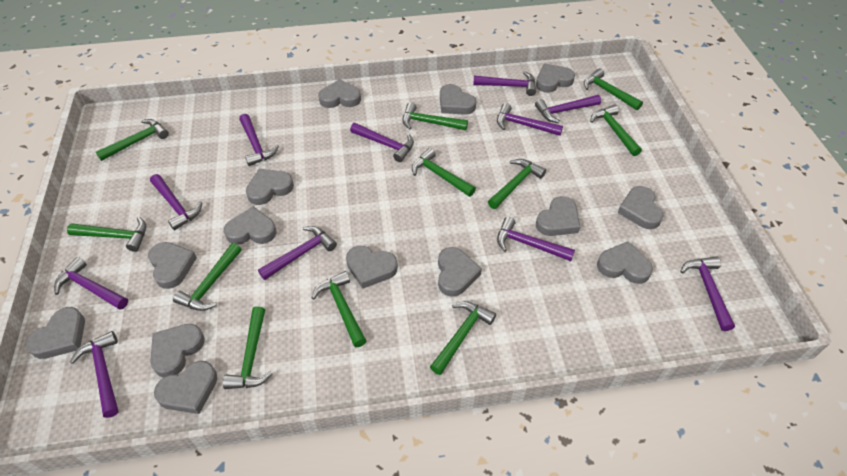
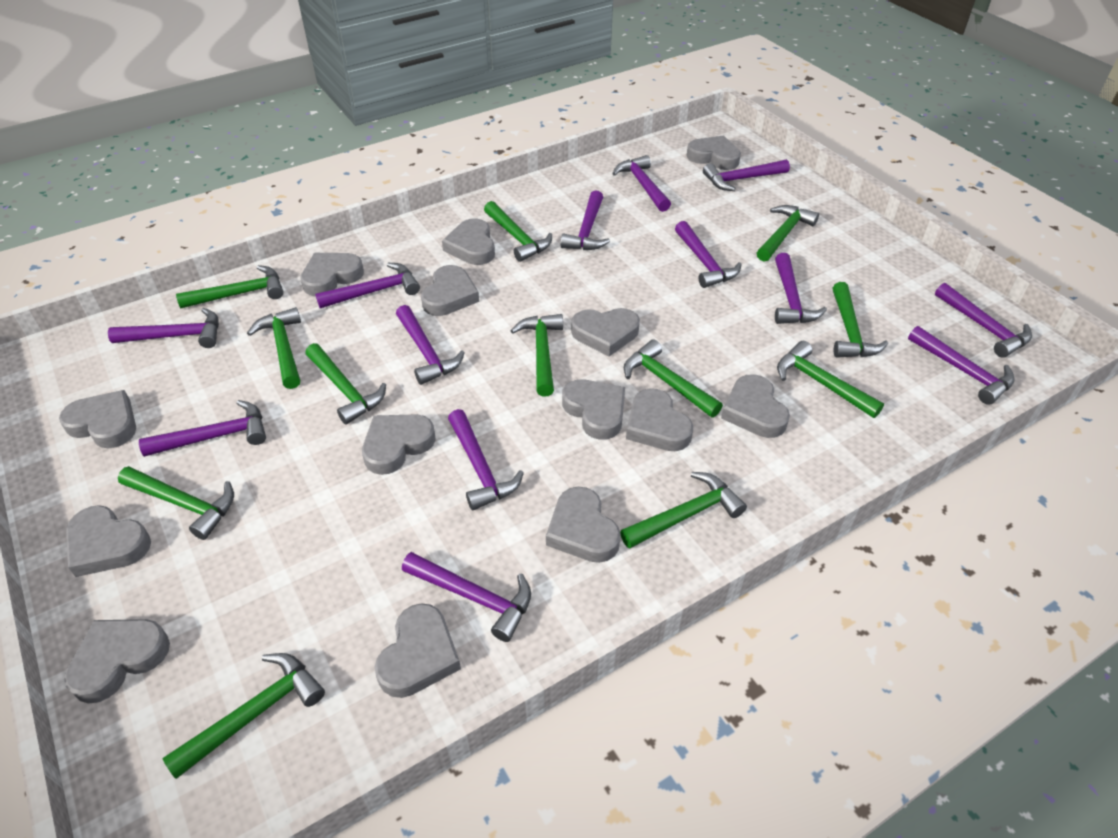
green hammer: 11 -> 12
purple hammer: 11 -> 13

